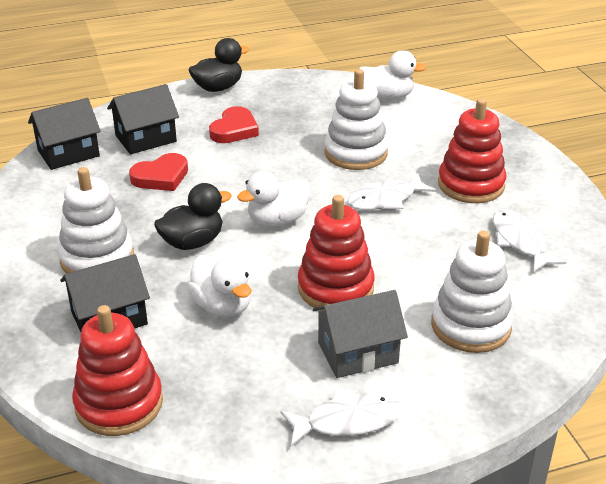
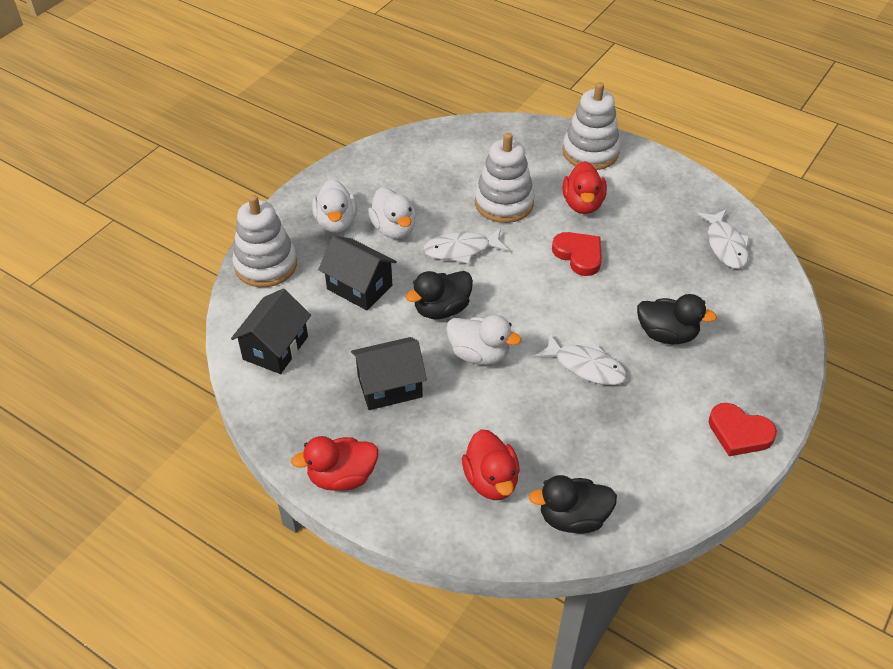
black duck: 2 -> 3
grey house: 1 -> 0
red duck: 0 -> 3
red stacking toy: 3 -> 0

